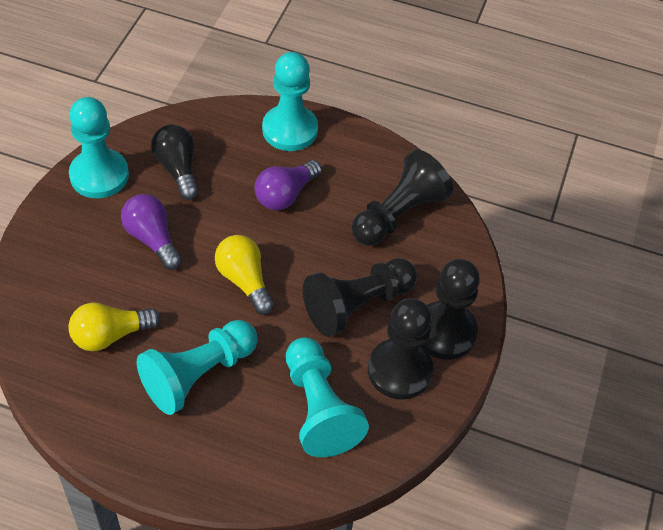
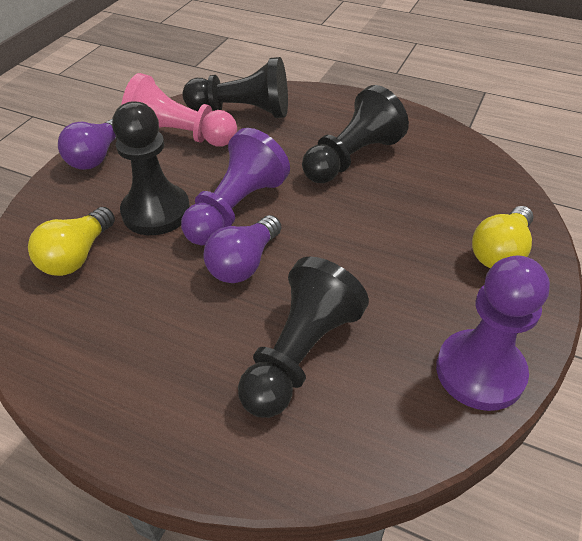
black light bulb: 1 -> 0
pink pawn: 0 -> 1
purple pawn: 0 -> 2
turquoise pawn: 4 -> 0

